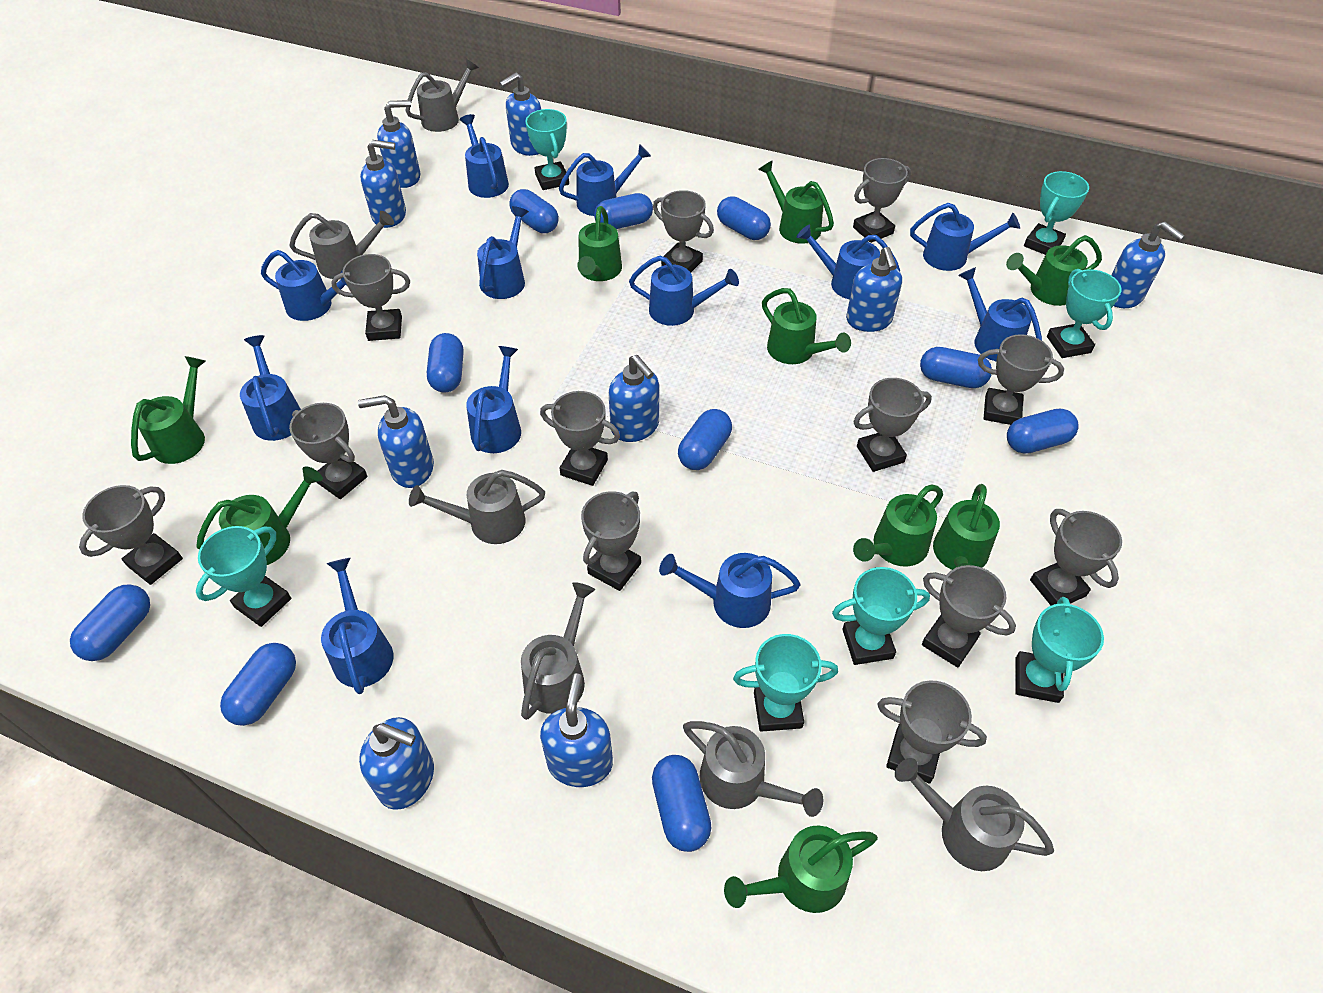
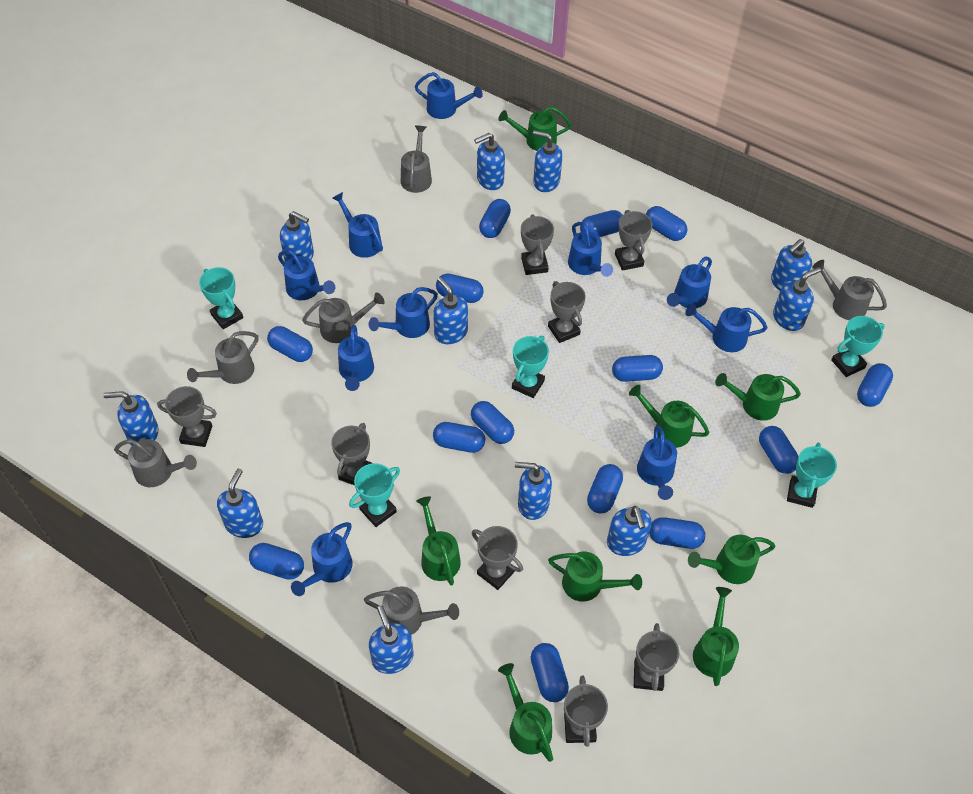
blue capsule: 10 -> 14
blue soap dispenser: 9 -> 11
blue watering can: 12 -> 10
green watering can: 9 -> 8
grey trophy: 12 -> 8
turquoise trophy: 7 -> 5

